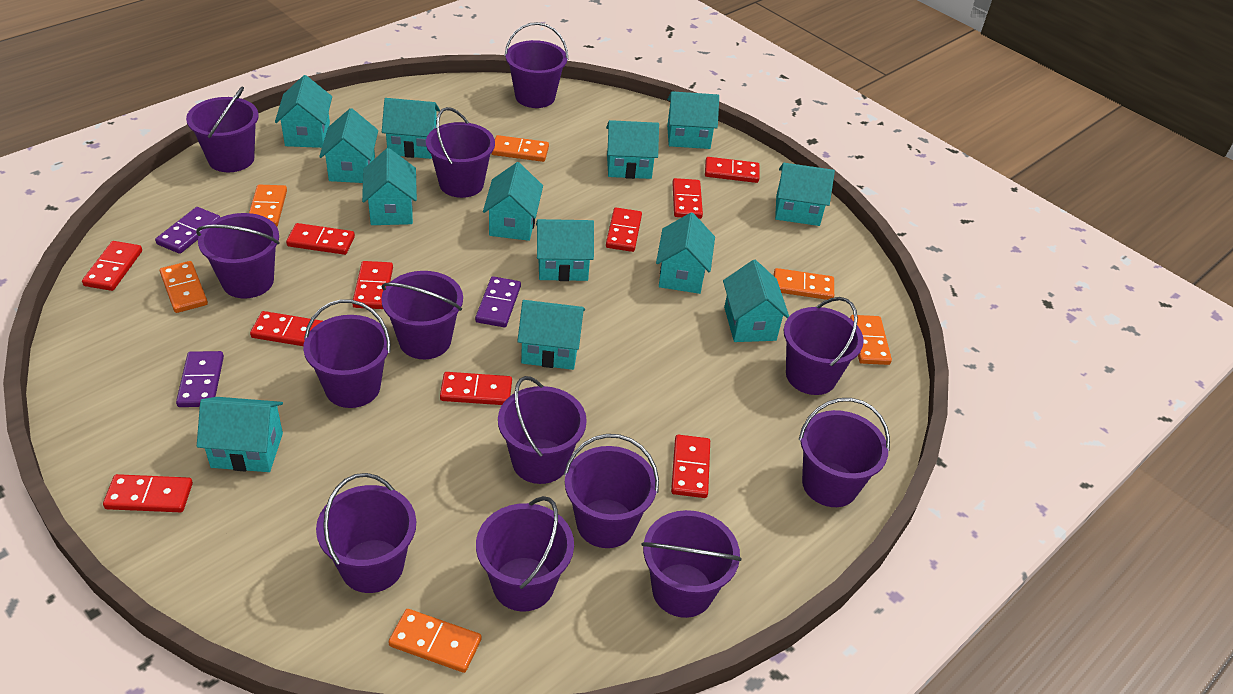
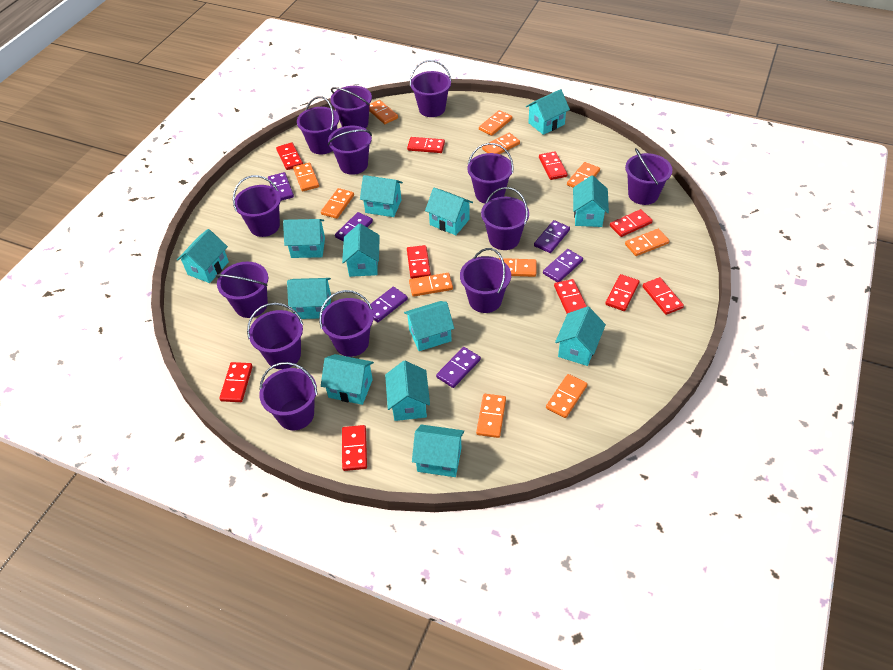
orange domino: 6 -> 11
purple domino: 3 -> 6

